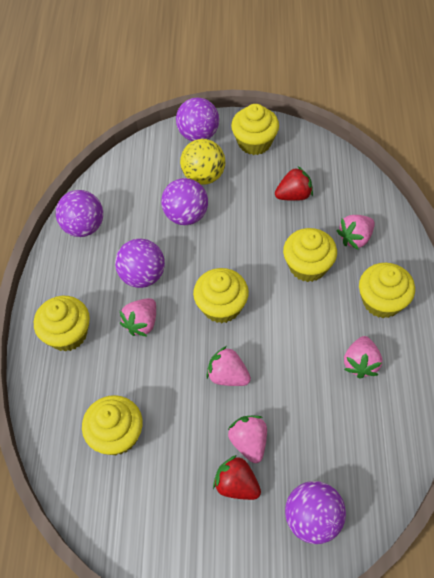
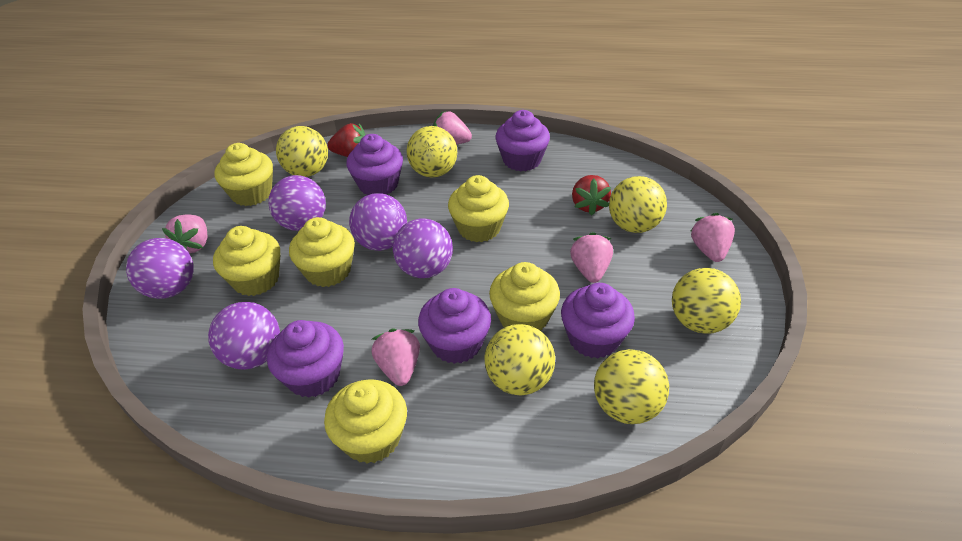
purple cupcake: 0 -> 5
yellow ball: 1 -> 6

